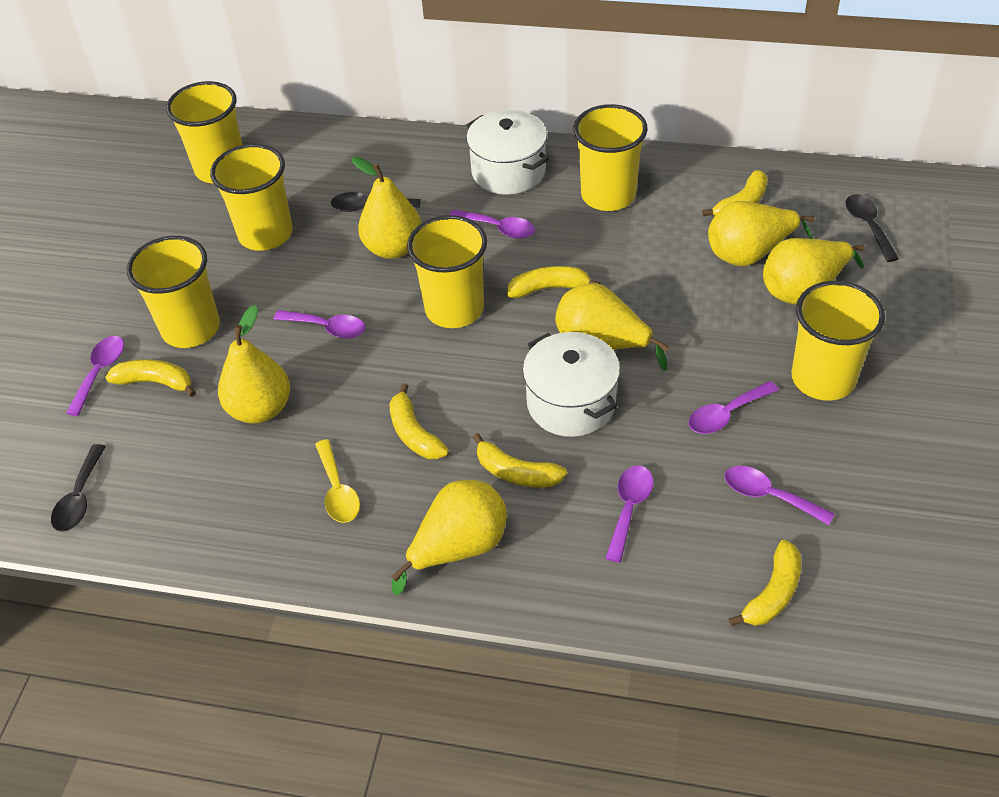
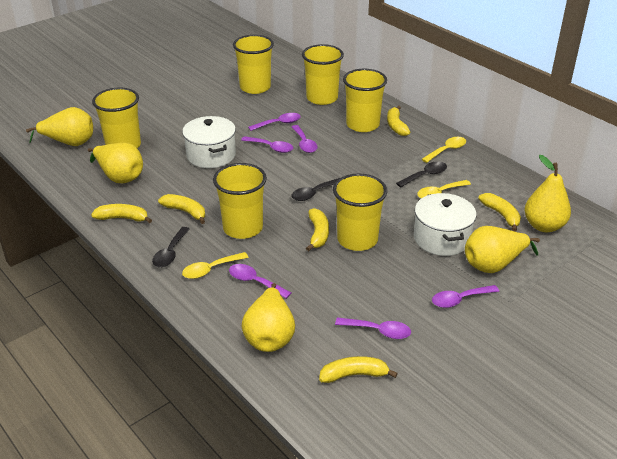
yellow pear: 6 -> 5
yellow spoon: 1 -> 3

